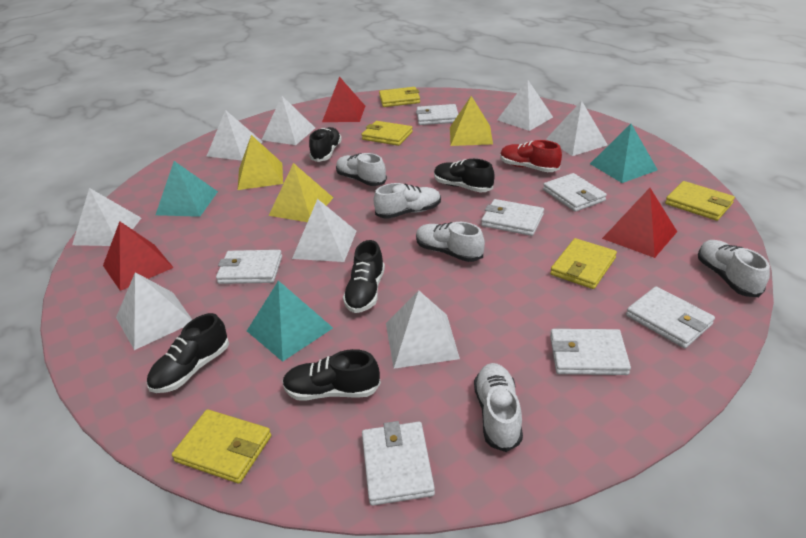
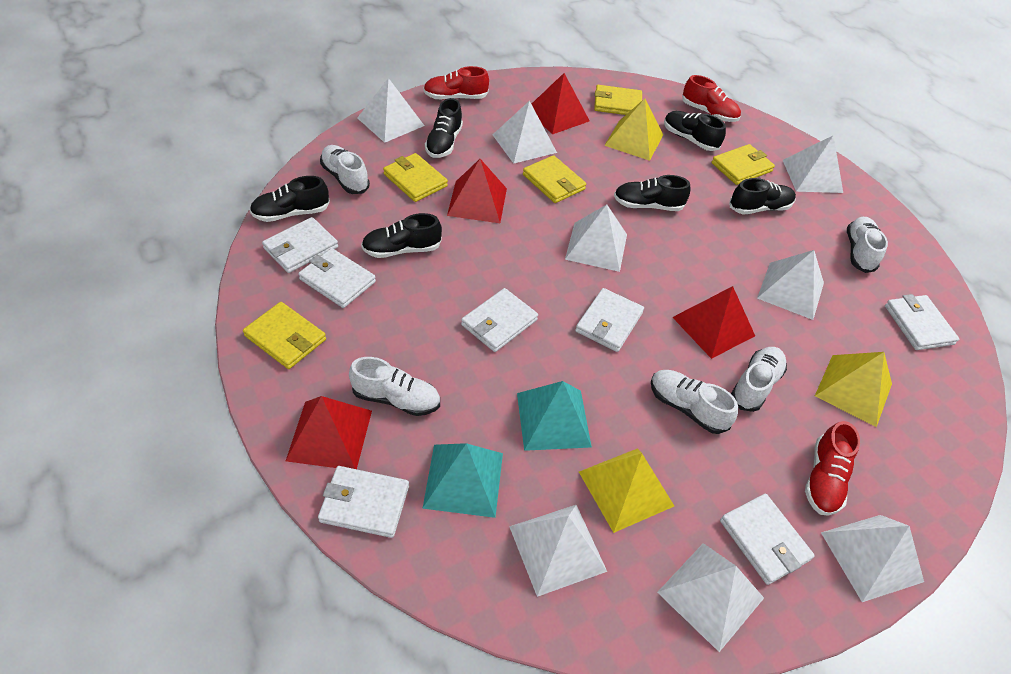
black shoe: 5 -> 6
red pyramid: 3 -> 4
red shoe: 1 -> 3
turquoise pyramid: 3 -> 2

